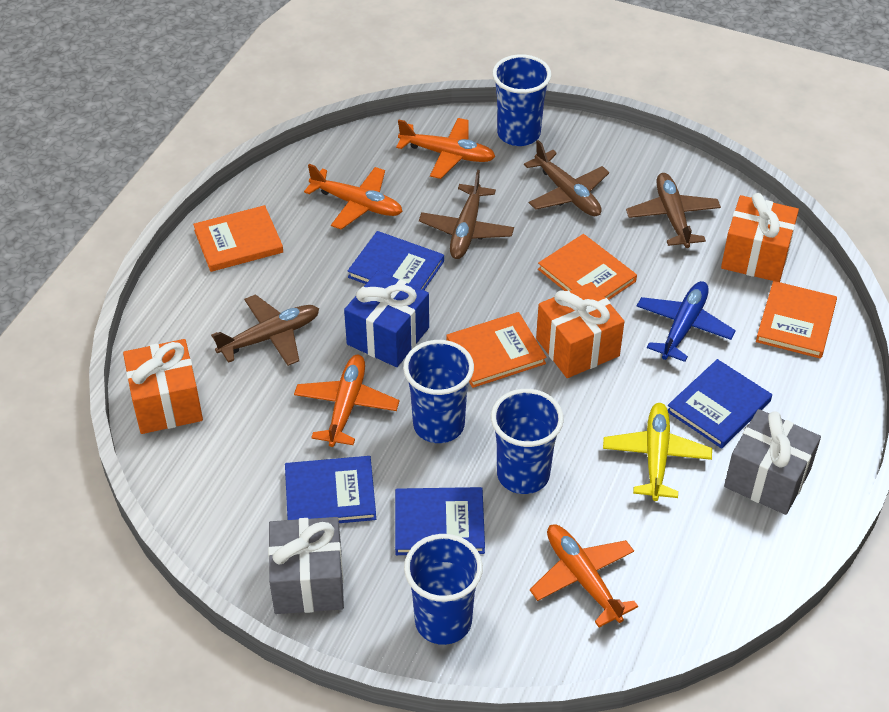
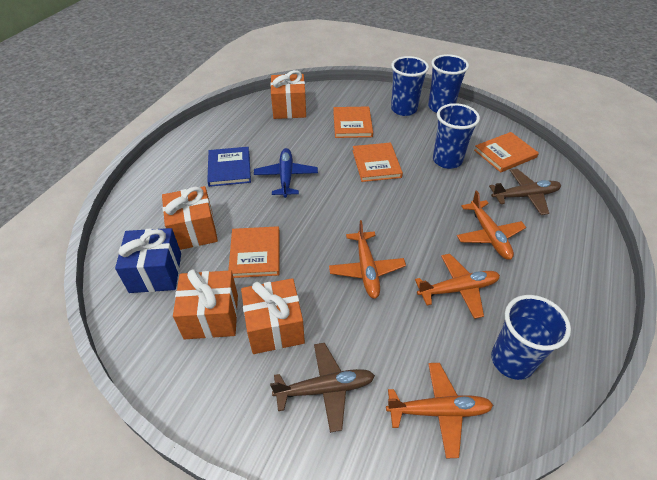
blue book: 4 -> 1
brown plane: 4 -> 2
grey gift: 2 -> 0
orange gift: 3 -> 4
yellow plane: 1 -> 0

